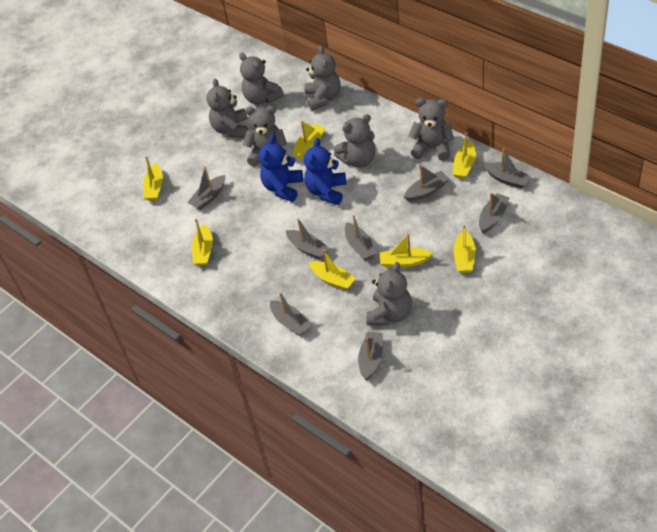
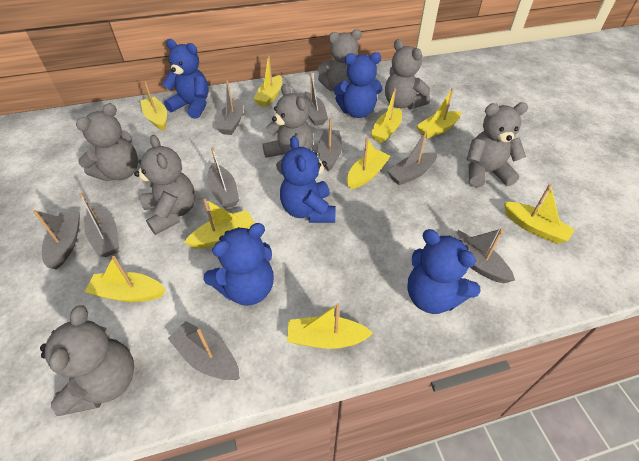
blue teddy bear: 2 -> 5
grey boat: 8 -> 9
yellow boat: 7 -> 9

